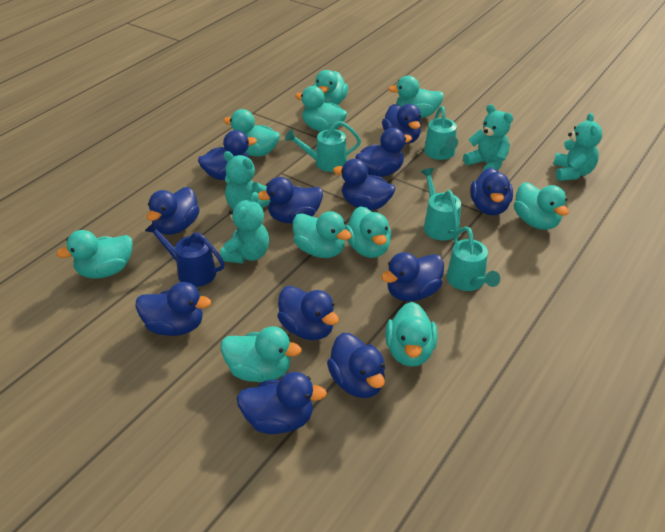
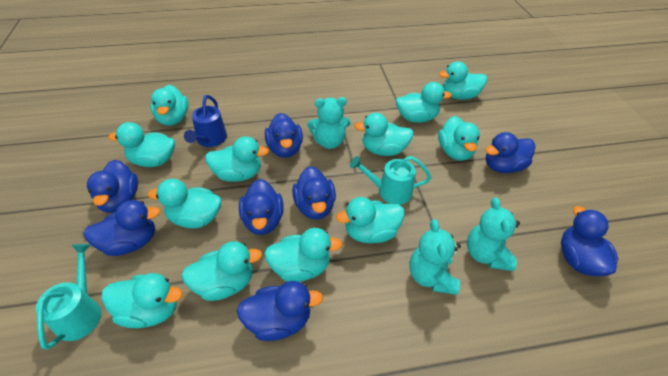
blue duck: 12 -> 8
turquoise duck: 10 -> 12
turquoise teddy bear: 4 -> 3
turquoise watering can: 4 -> 2

